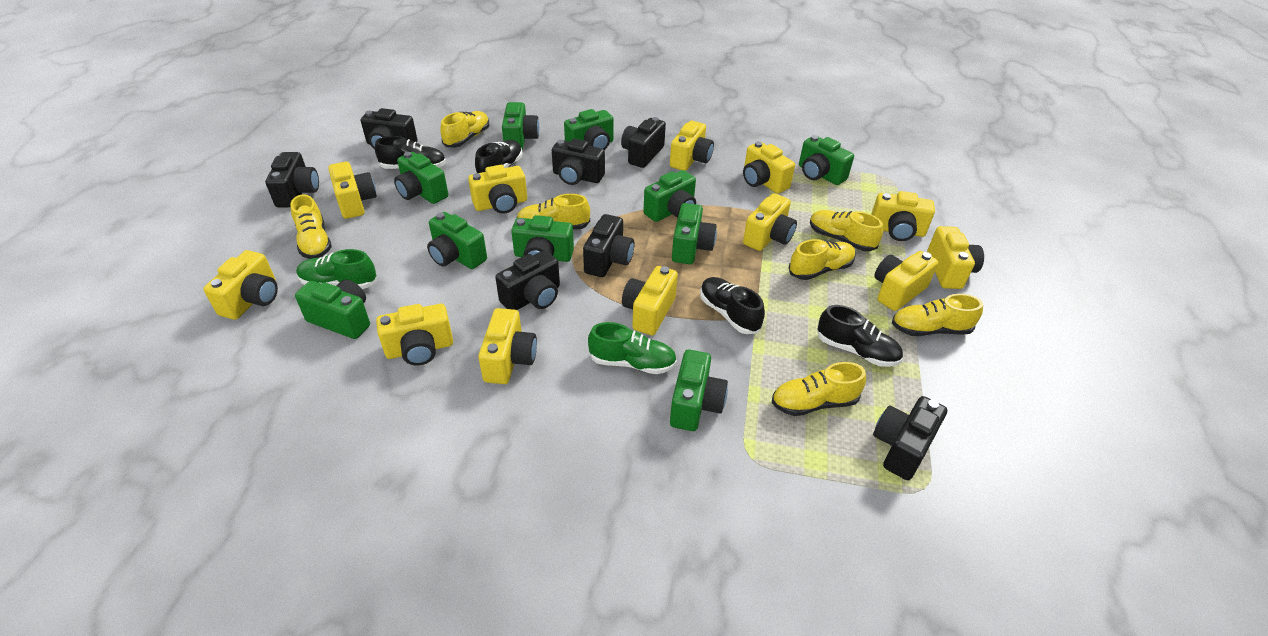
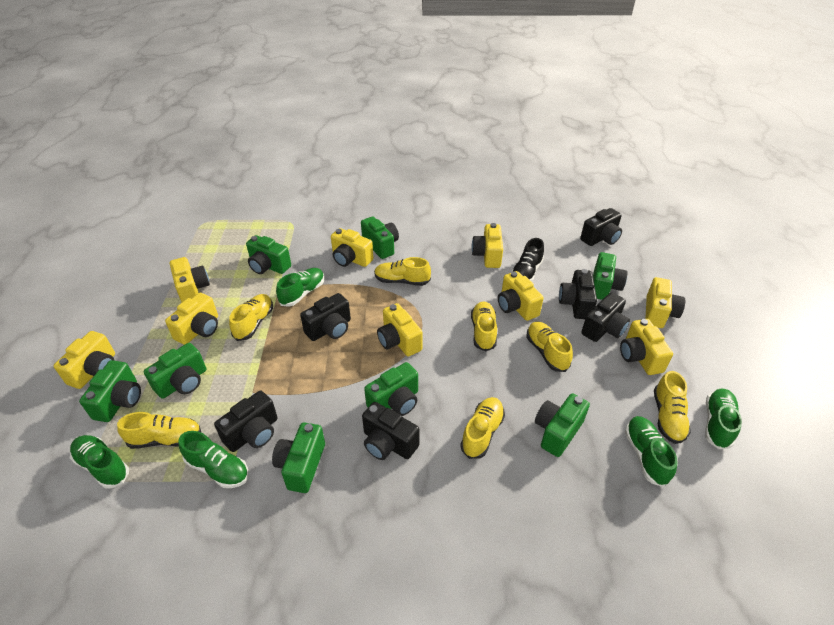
black camera: 7 -> 6
black shoe: 4 -> 1
green camera: 10 -> 8
green shoe: 2 -> 5
yellow camera: 12 -> 9

